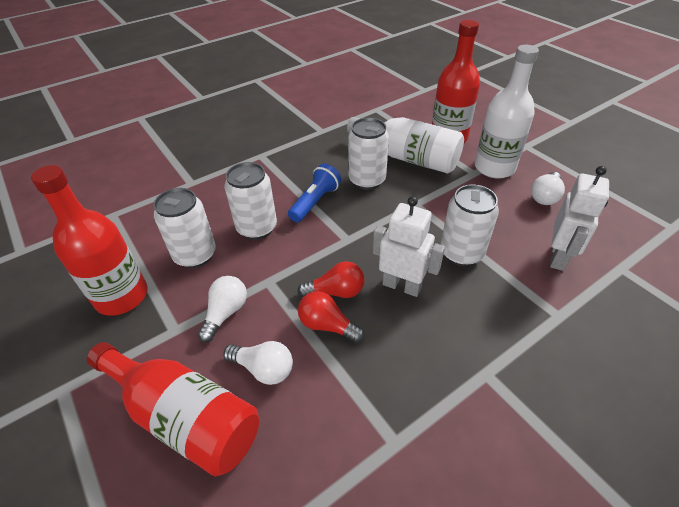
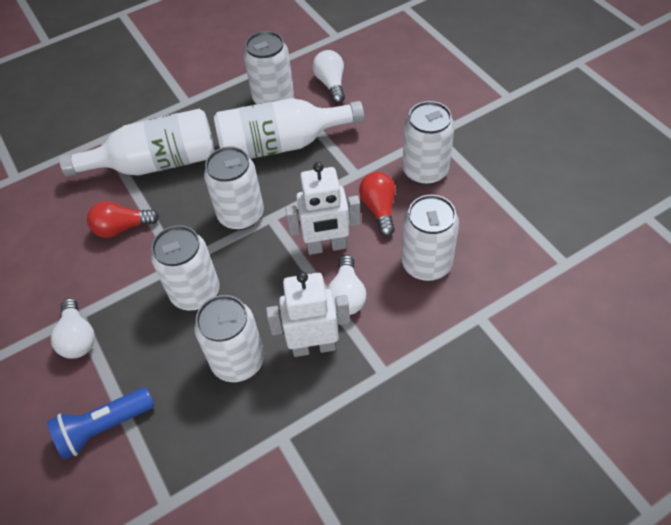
red bottle: 3 -> 0
white can: 4 -> 6

